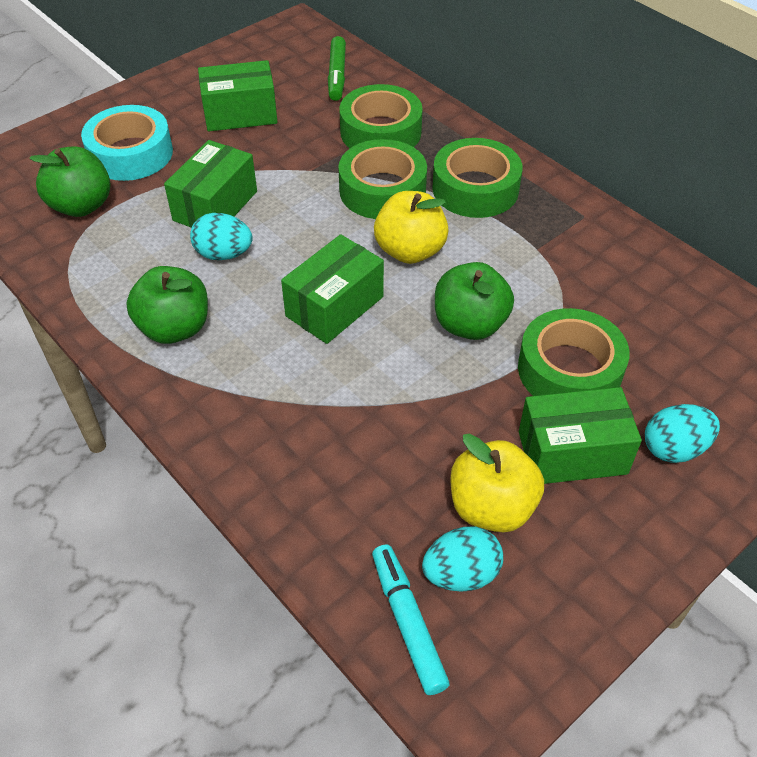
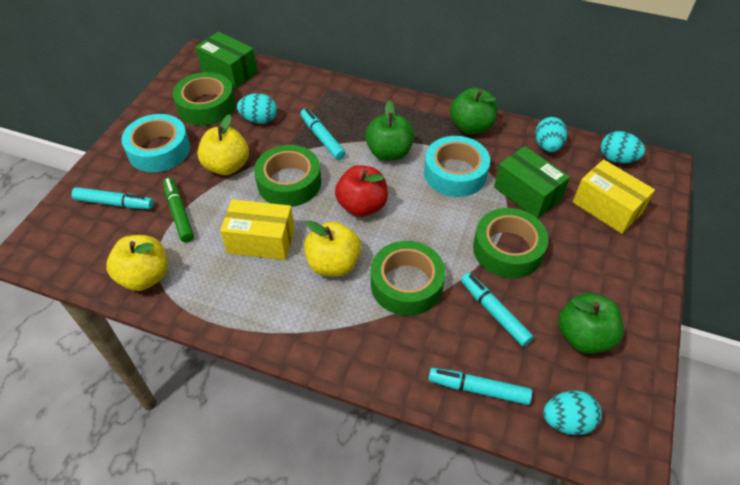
green box: 4 -> 2
red apple: 0 -> 1
turquoise egg: 3 -> 4
turquoise marker: 1 -> 4
turquoise tape: 1 -> 2
yellow apple: 2 -> 3
yellow box: 0 -> 2

